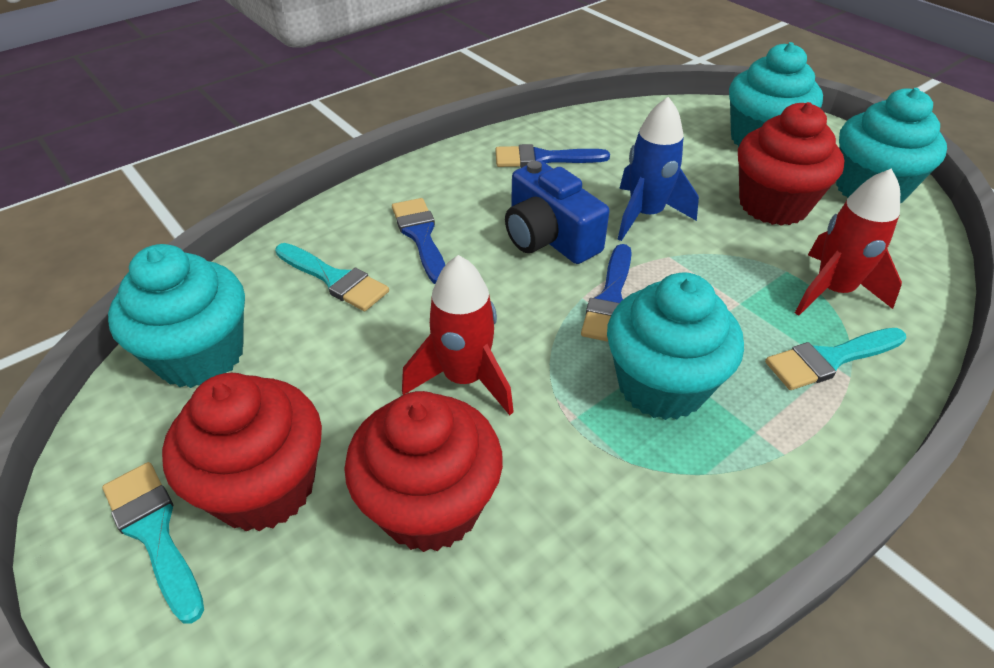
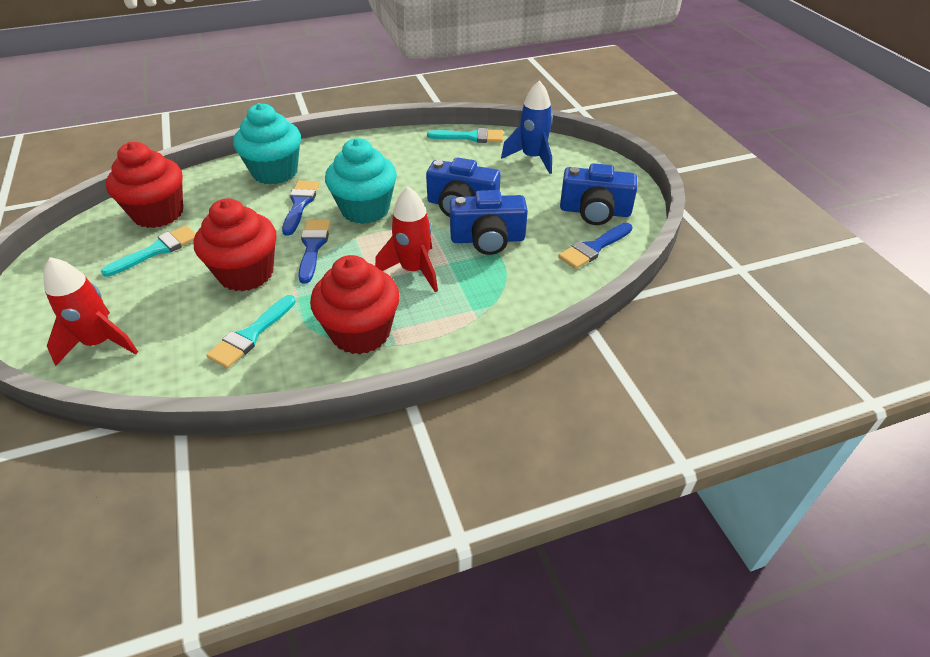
blue camera: 1 -> 3
turquoise cupcake: 4 -> 2

